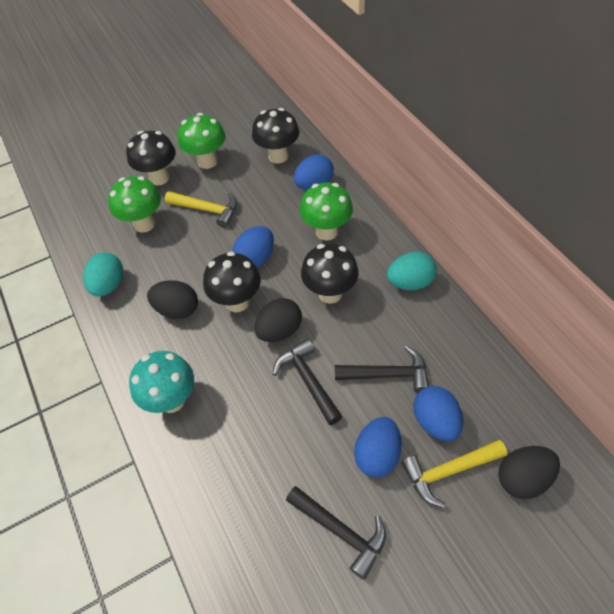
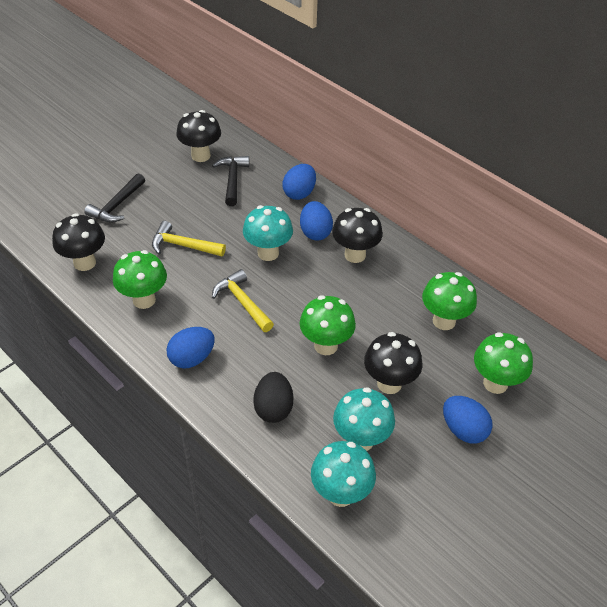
black egg: 3 -> 1
black hammer: 3 -> 2
green mushroom: 3 -> 4
turquoise egg: 2 -> 0
turquoise mushroom: 1 -> 3

